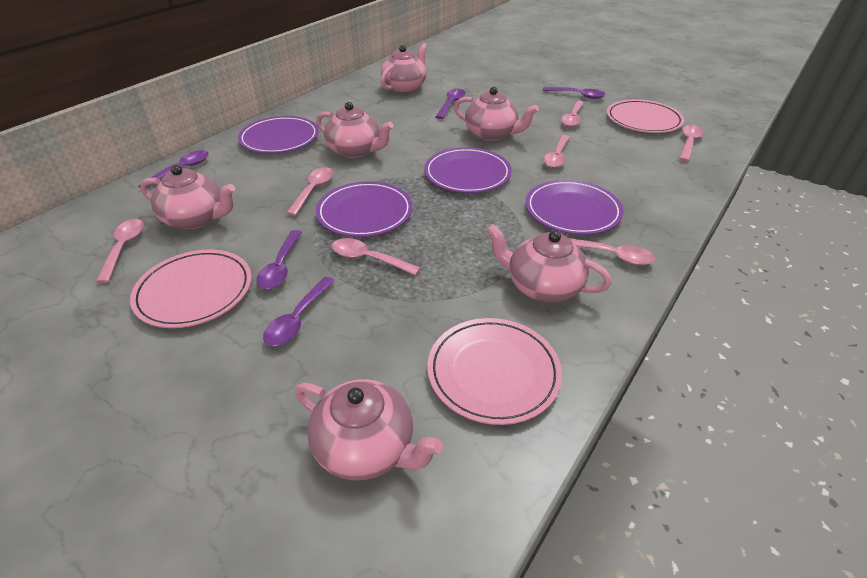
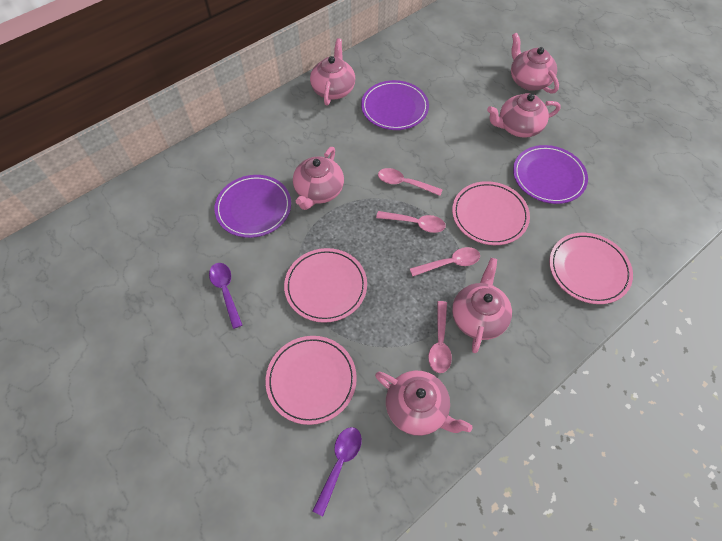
pink plate: 3 -> 4
pink spoon: 7 -> 4
purple plate: 4 -> 3
purple spoon: 5 -> 2

